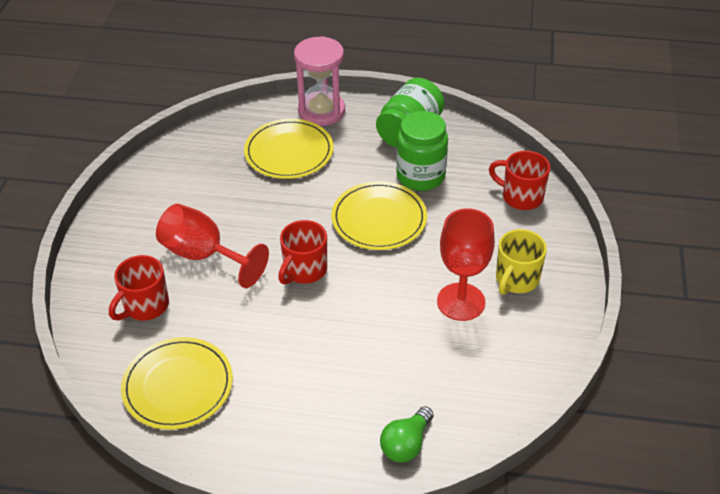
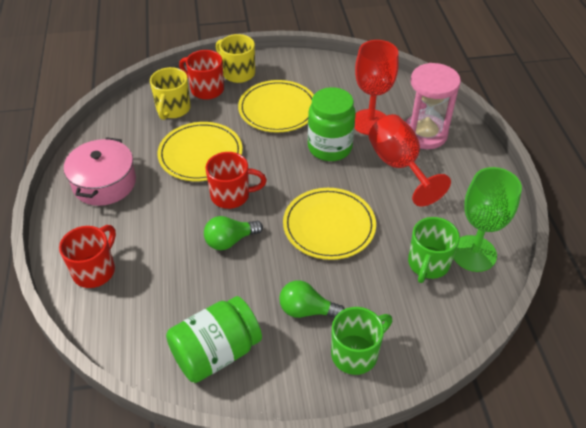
green goblet: 0 -> 1
green light bulb: 1 -> 2
green mug: 0 -> 2
pink pot: 0 -> 1
yellow mug: 1 -> 2

